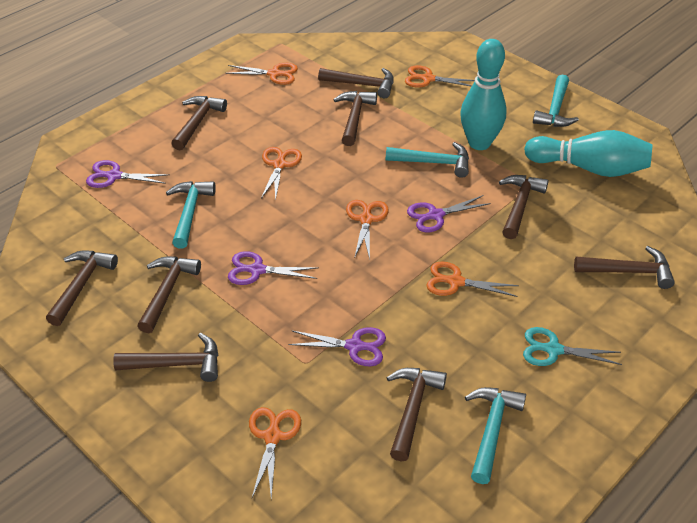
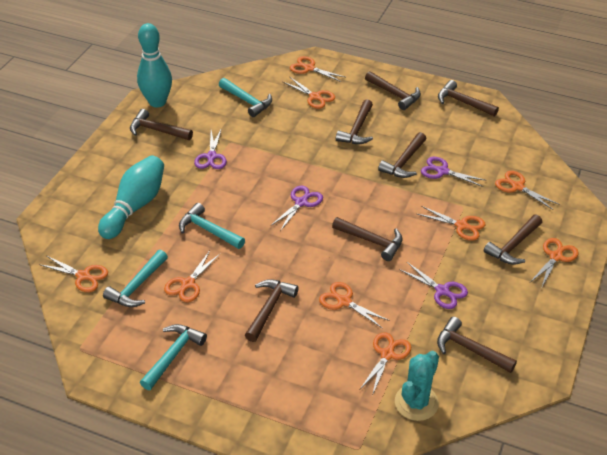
orange scissors: 6 -> 9
turquoise cactus: 0 -> 1
turquoise scissors: 1 -> 0

